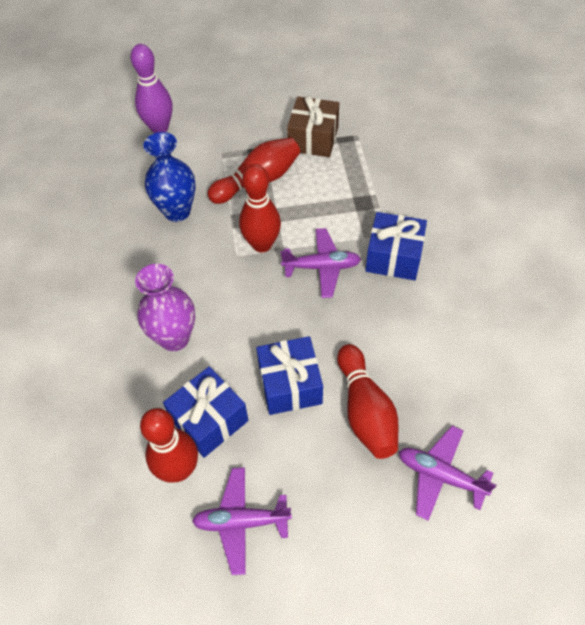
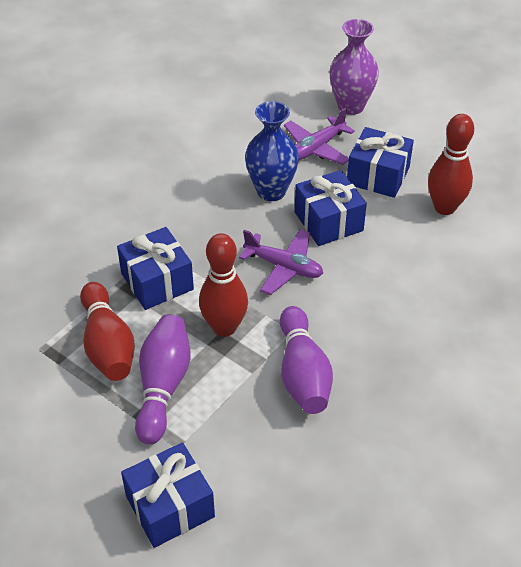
blue gift: 3 -> 4
brown gift: 1 -> 0
purple bowling pin: 1 -> 2
purple plane: 3 -> 2
red bowling pin: 4 -> 3

